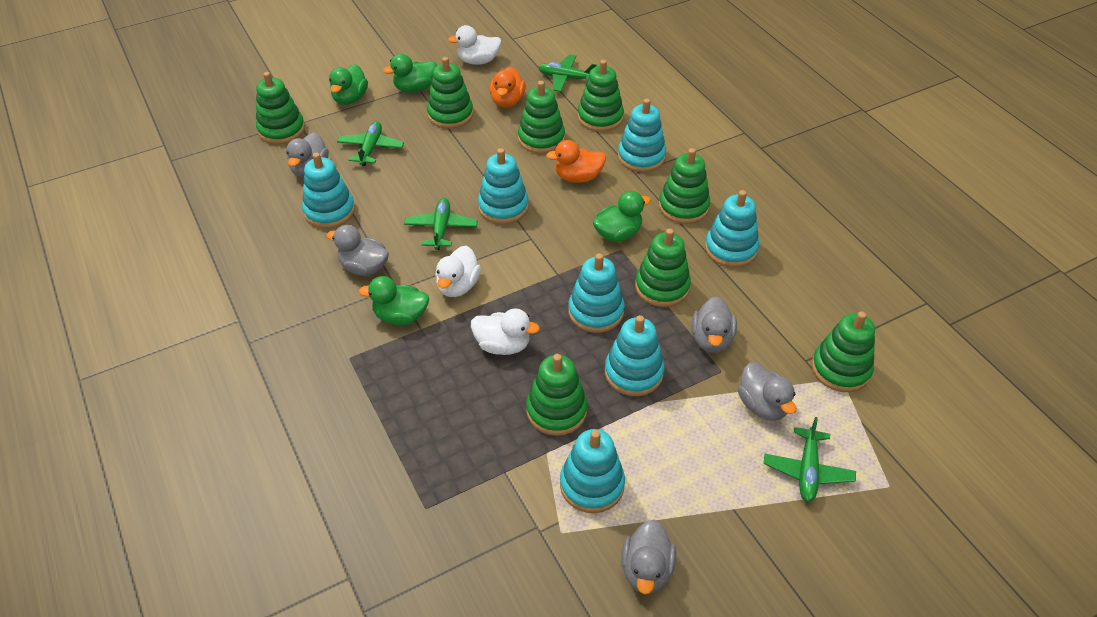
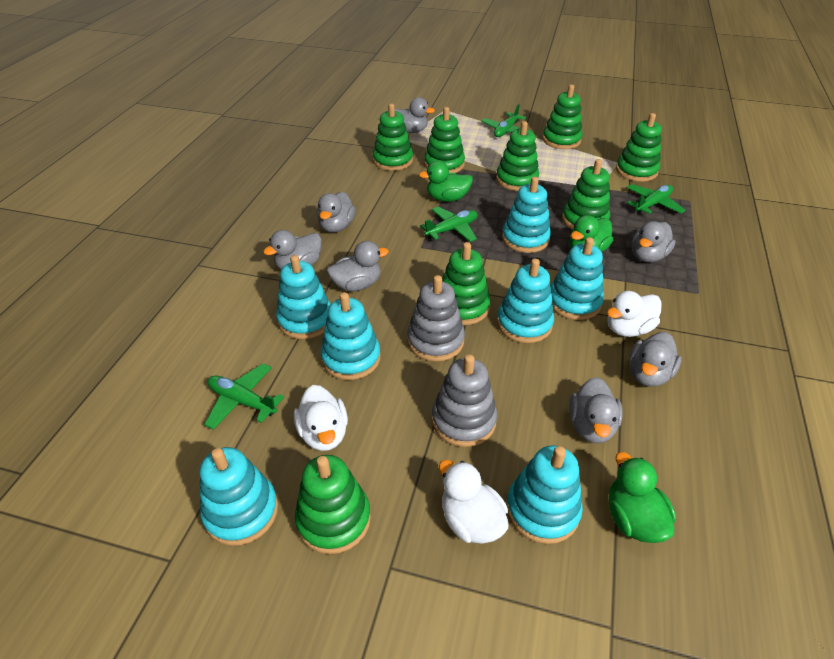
green duck: 4 -> 3
grey duck: 5 -> 7
grey stacking toy: 0 -> 2
orange duck: 2 -> 0

